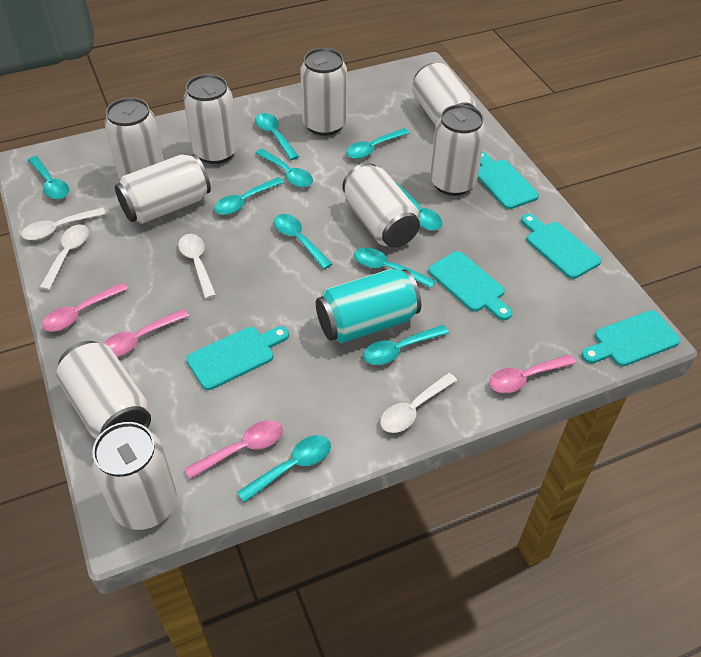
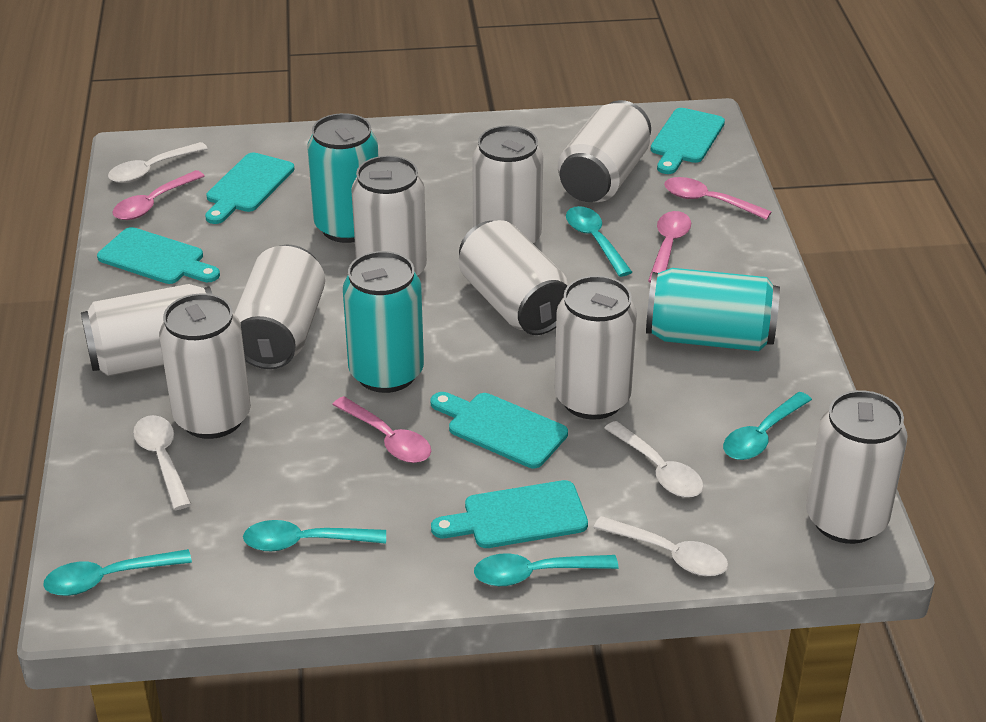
turquoise can: 1 -> 3
turquoise spoon: 10 -> 5

